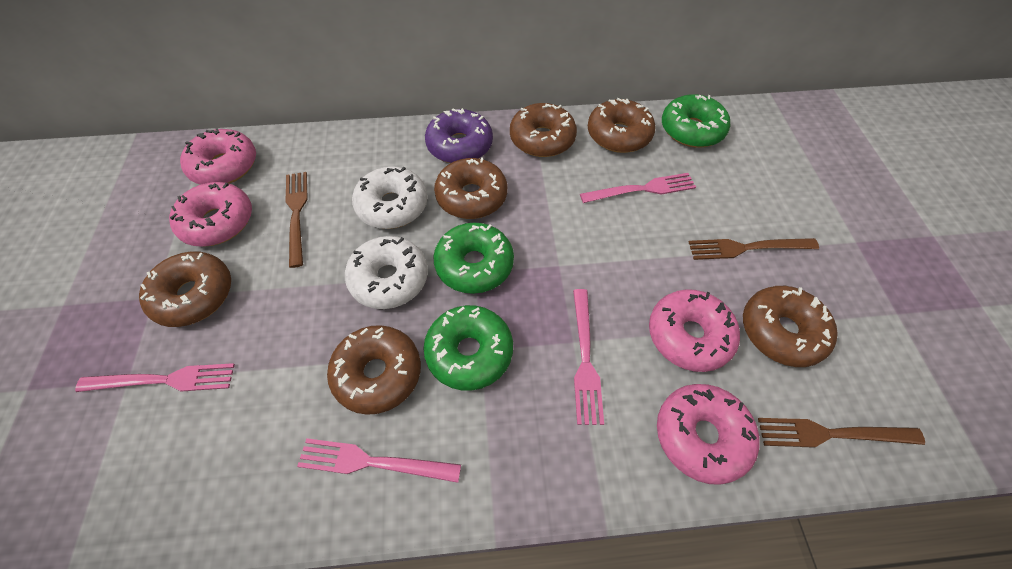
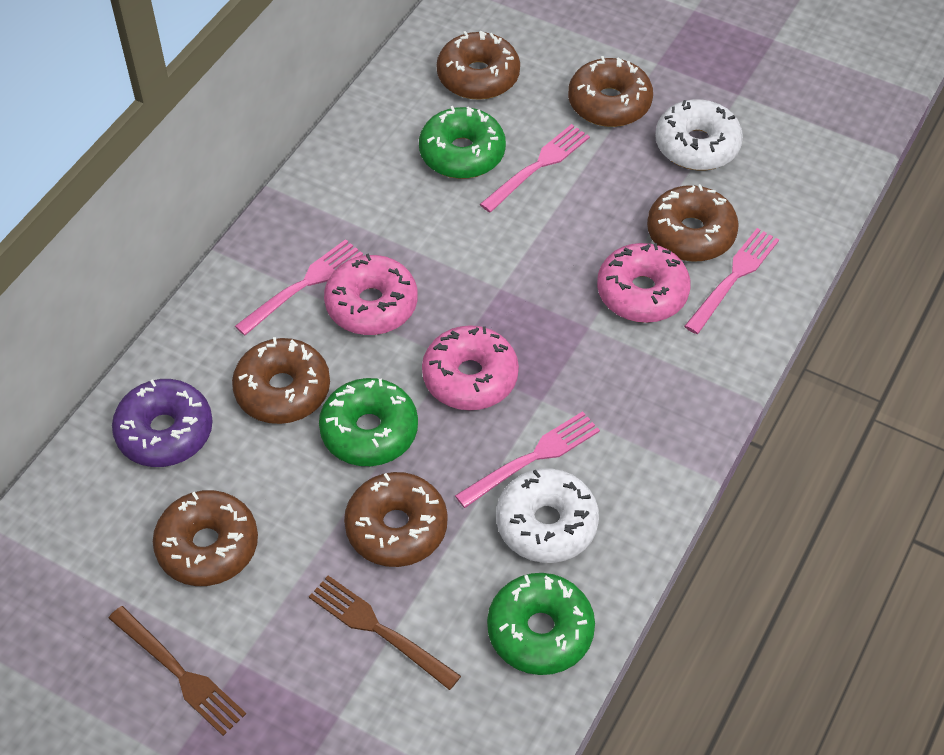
brown fork: 3 -> 2
pink donut: 4 -> 3

